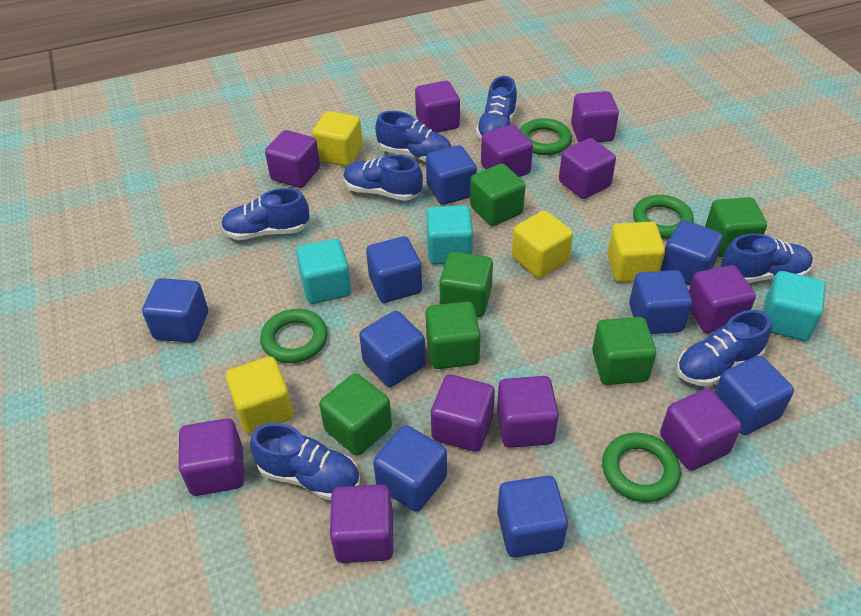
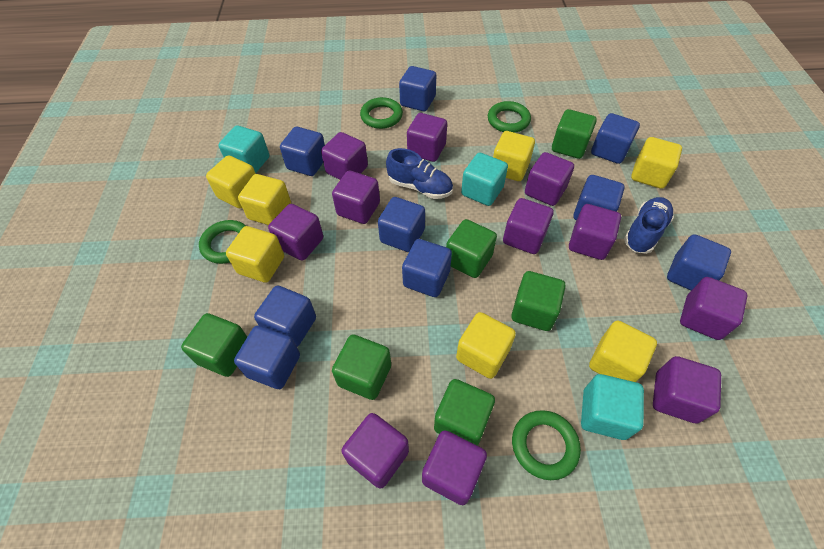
blue shoe: 7 -> 2
yellow cube: 4 -> 7

